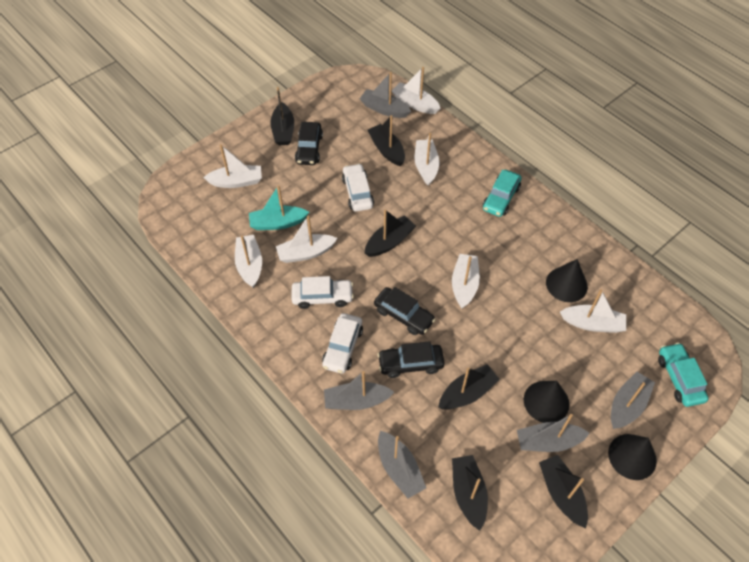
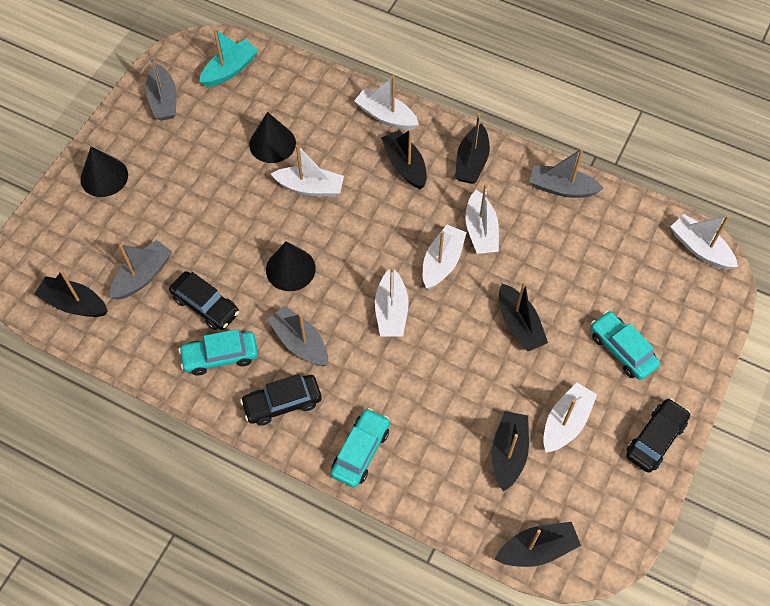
grey boat: 5 -> 4
turquoise car: 2 -> 3
white car: 3 -> 0

